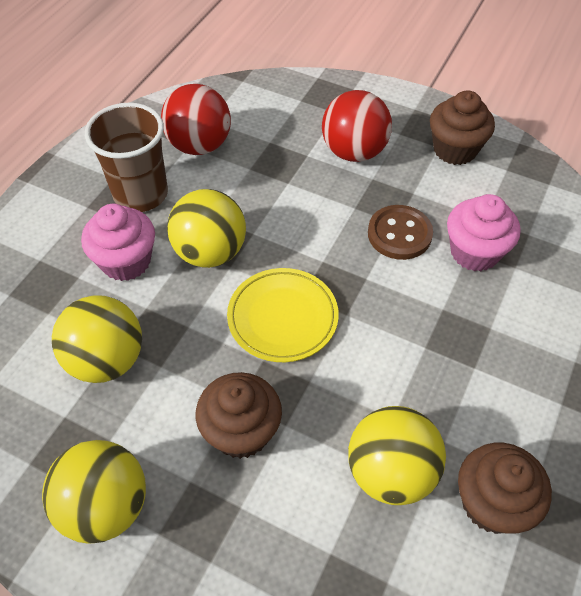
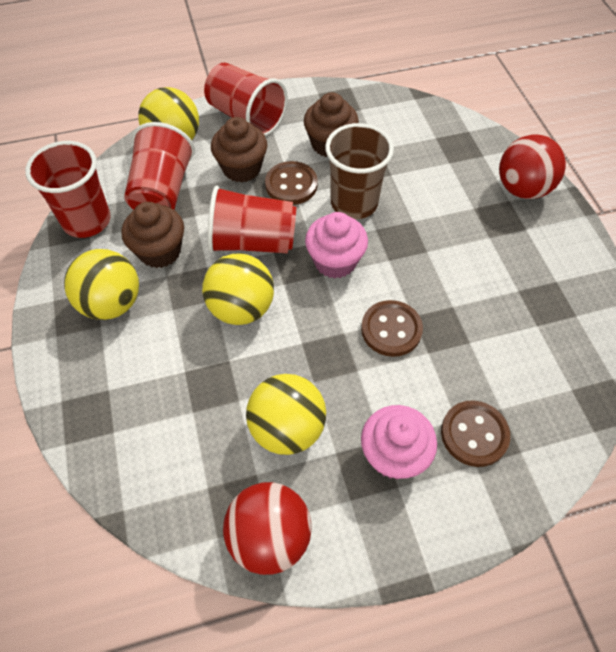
brown button: 1 -> 3
red cup: 0 -> 4
yellow plate: 1 -> 0

